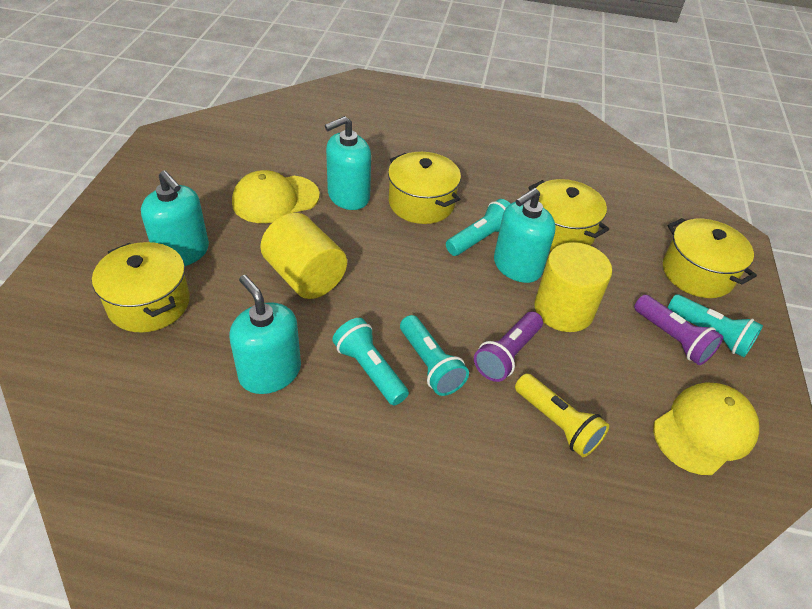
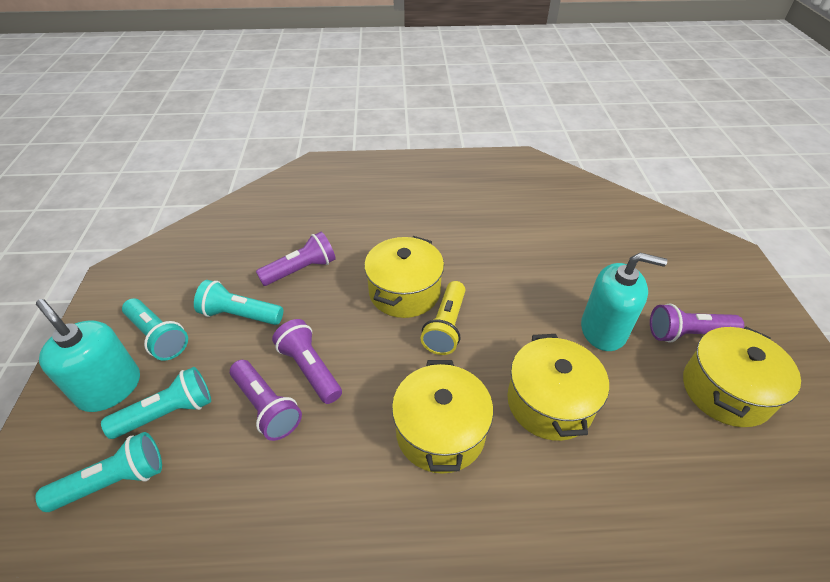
purple flashlight: 2 -> 4
turquoise soap dispenser: 4 -> 2
yellow cap: 2 -> 0
yellow cylinder: 2 -> 0

